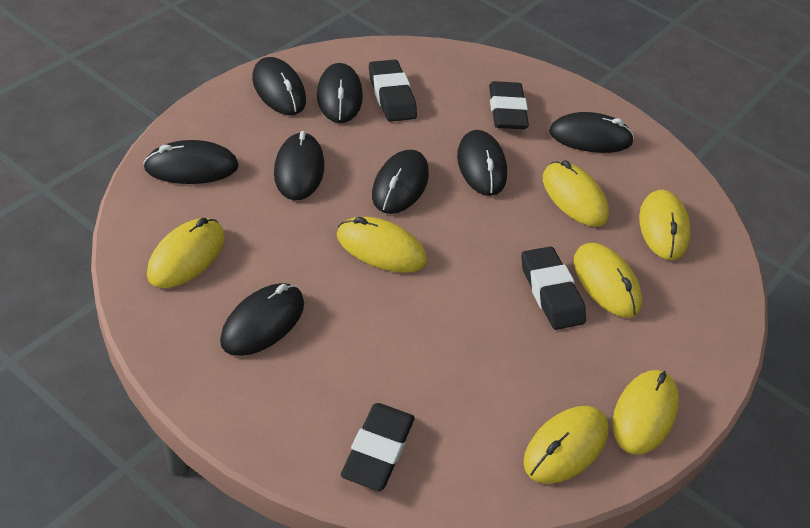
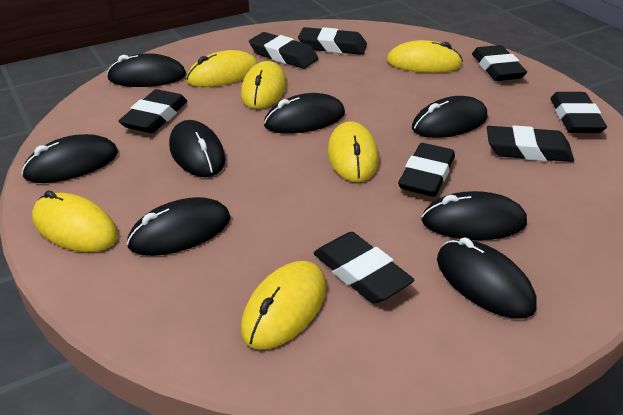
black eraser: 4 -> 8
yellow mouse: 7 -> 6

